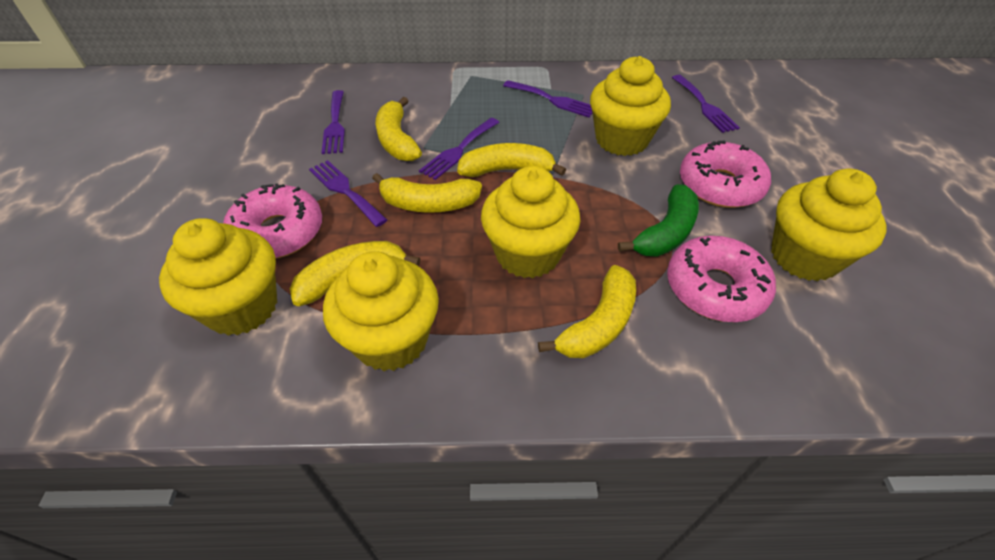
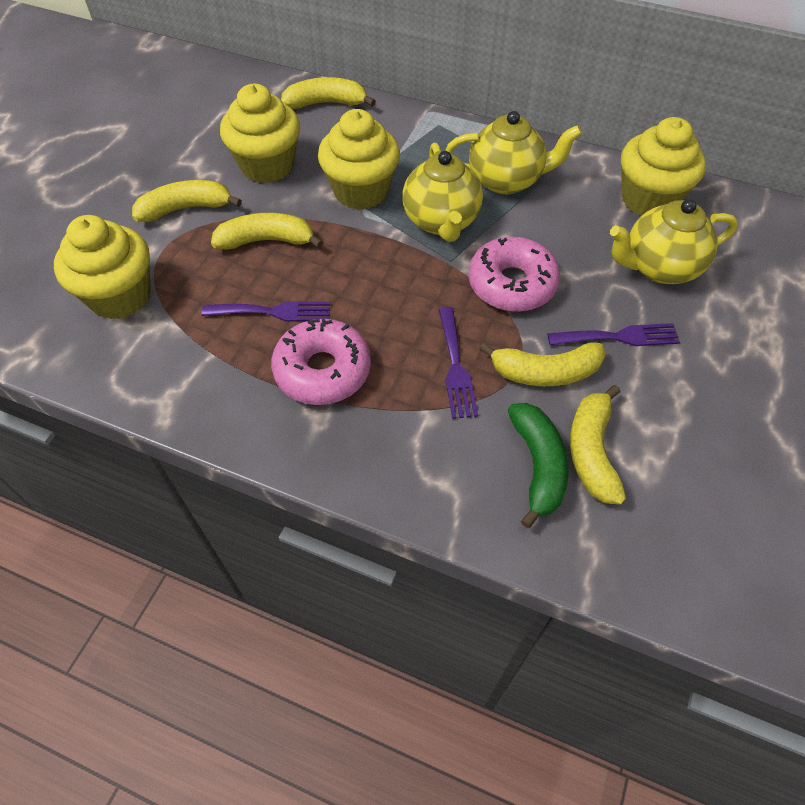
pink donut: 3 -> 2
purple fork: 5 -> 3
yellow cupcake: 5 -> 4
yellow teapot: 0 -> 3

